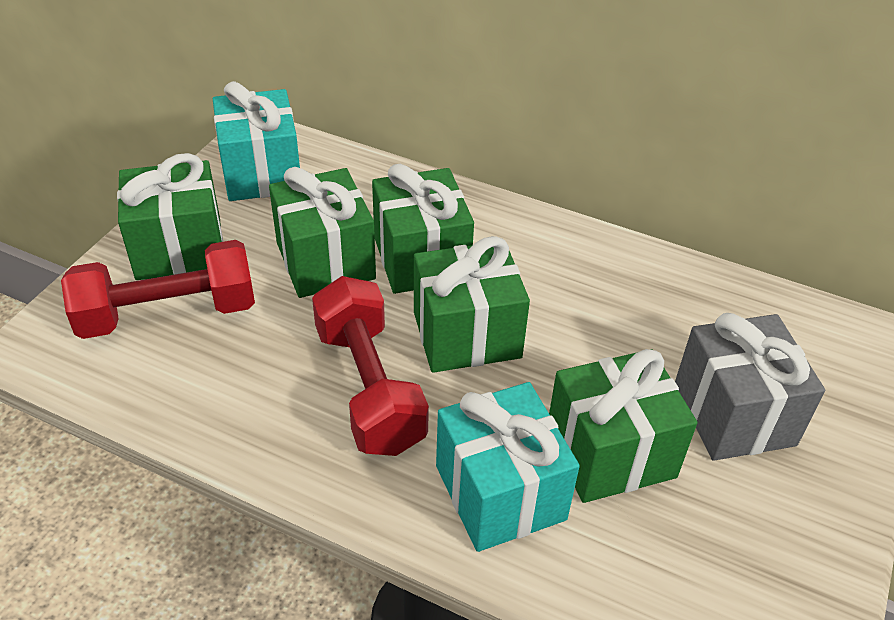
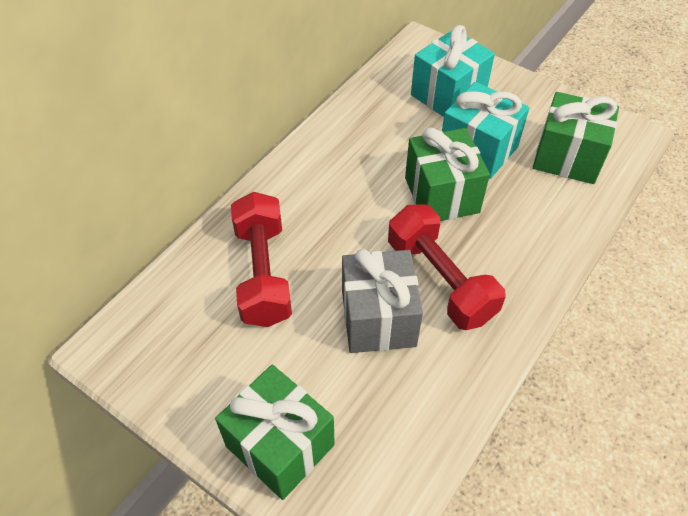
green gift: 5 -> 3

